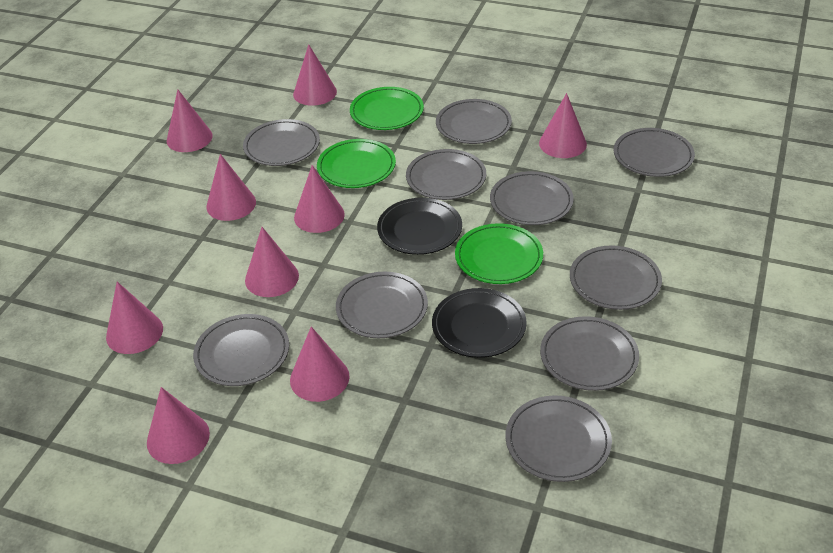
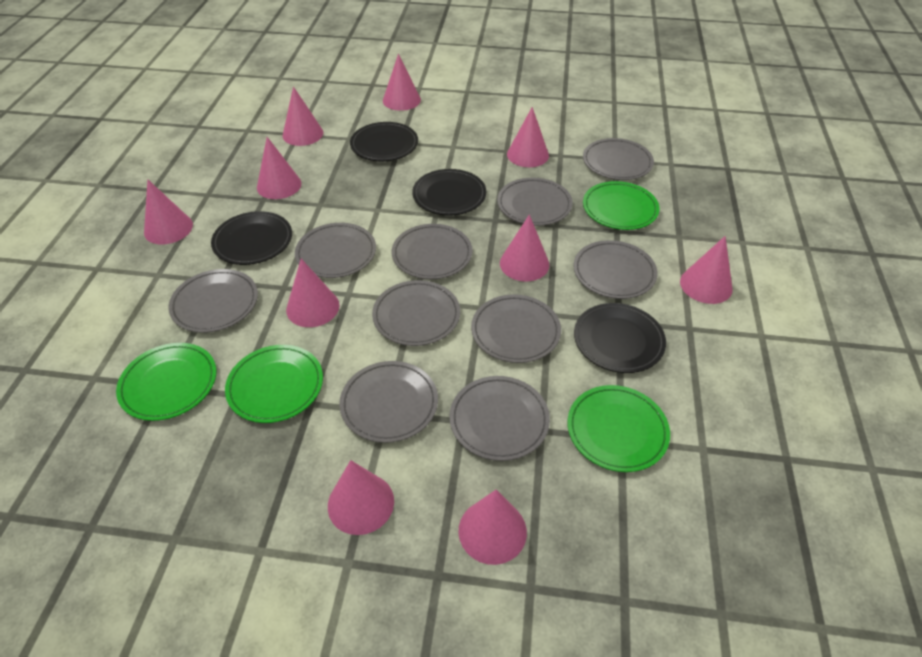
black plate: 2 -> 4
green plate: 3 -> 4
pink cone: 9 -> 10

